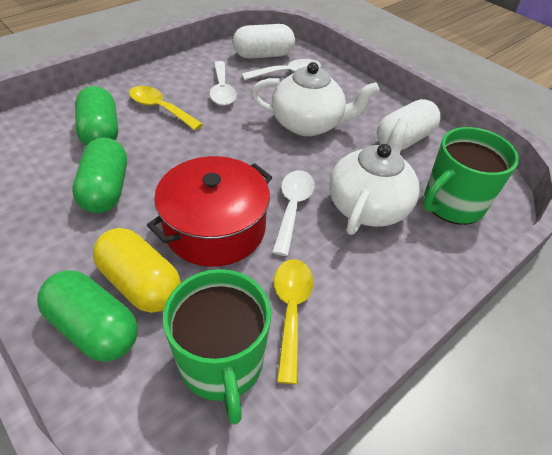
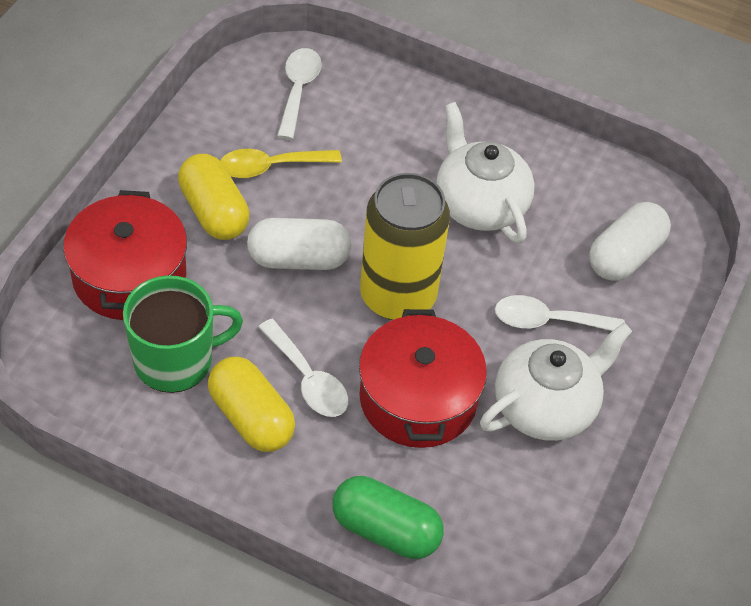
green capsule: 3 -> 1
green mug: 2 -> 1
red pot: 1 -> 2
yellow can: 0 -> 1
yellow capsule: 1 -> 2
yellow spoon: 2 -> 1

